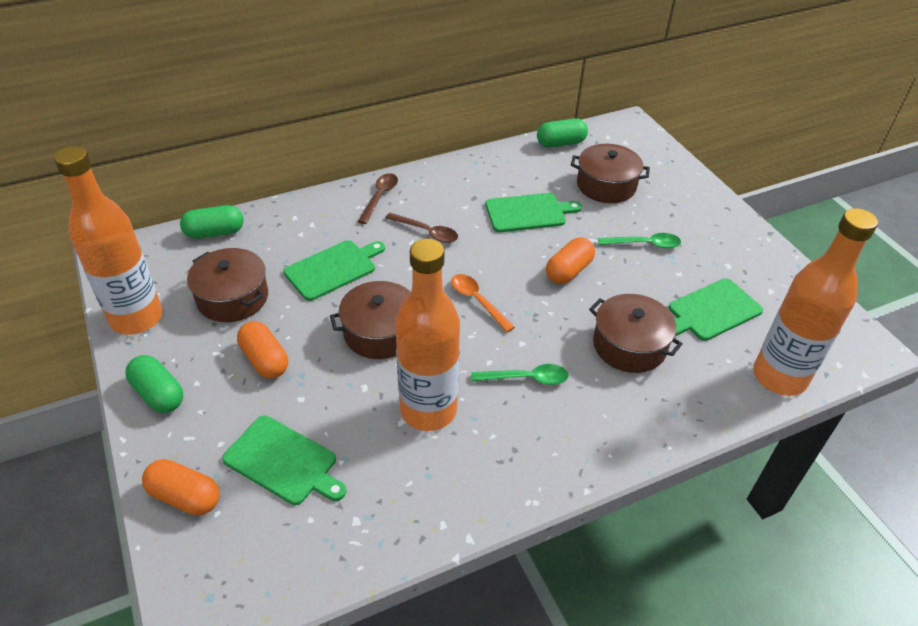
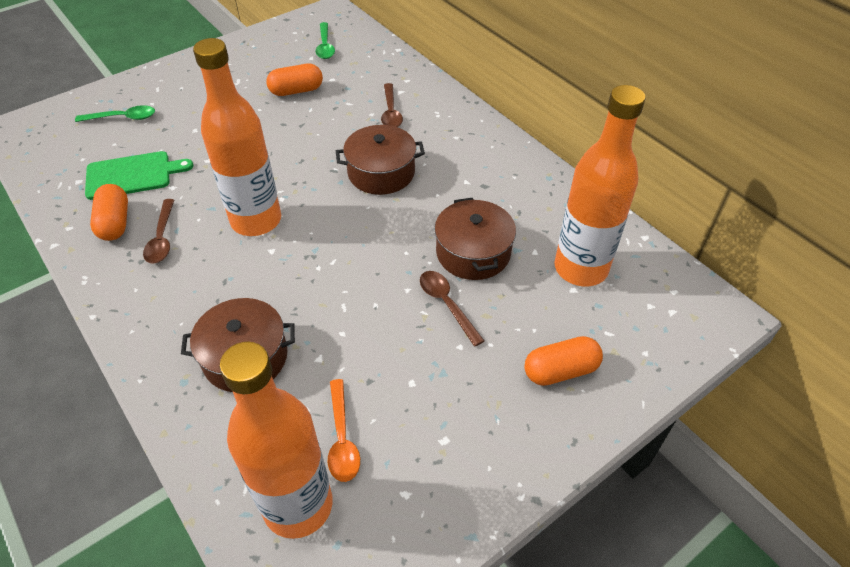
brown pot: 4 -> 3
brown spoon: 2 -> 3
green capsule: 3 -> 0
green cutting board: 4 -> 1

